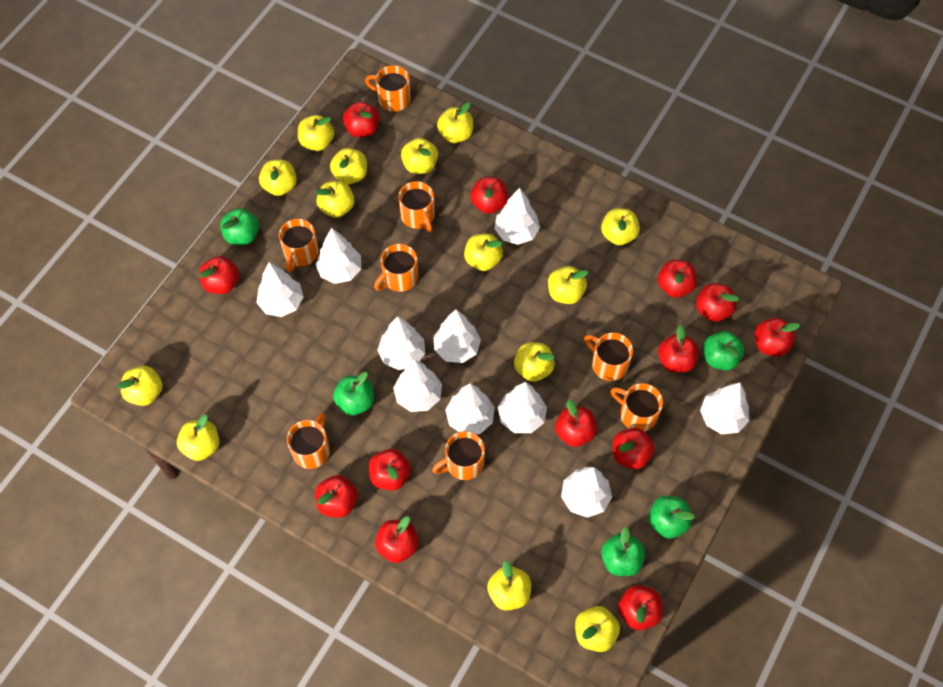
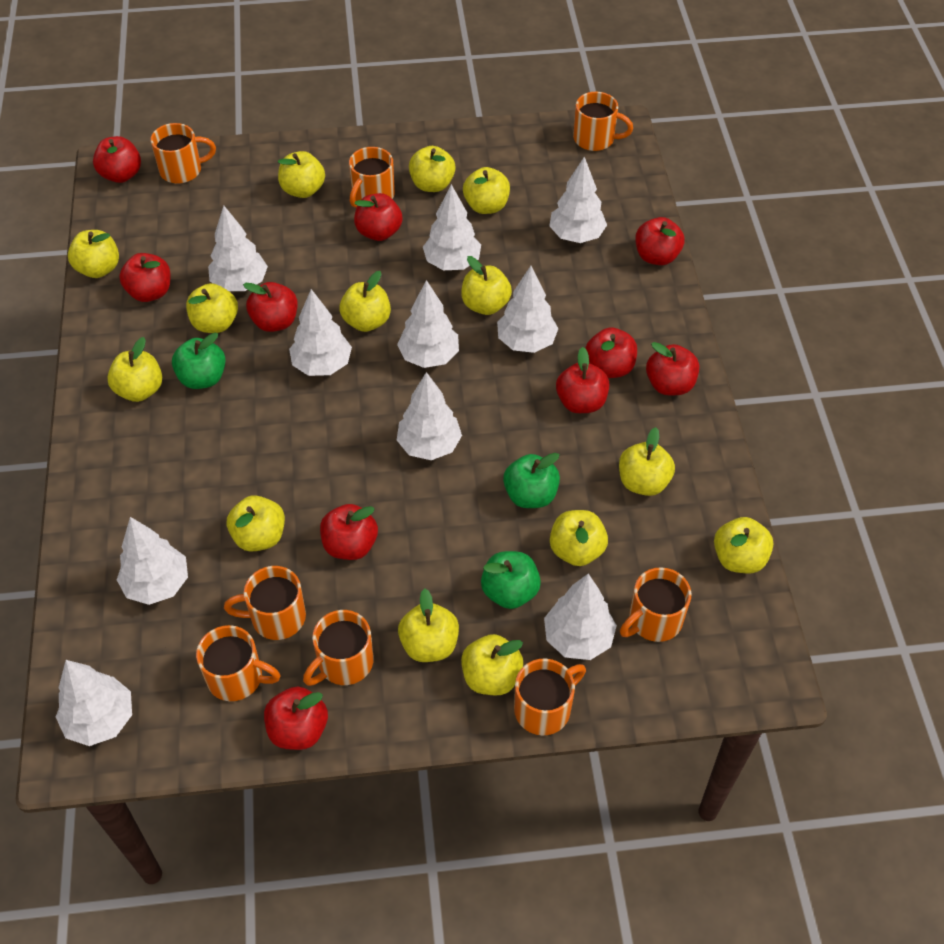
green apple: 5 -> 3
red apple: 13 -> 10

